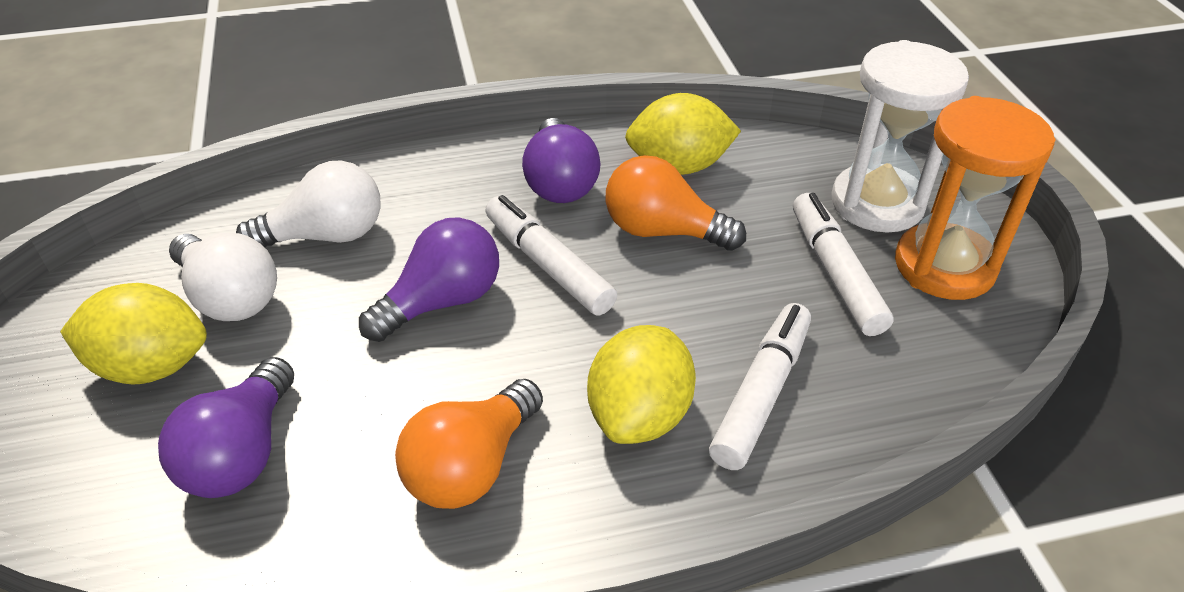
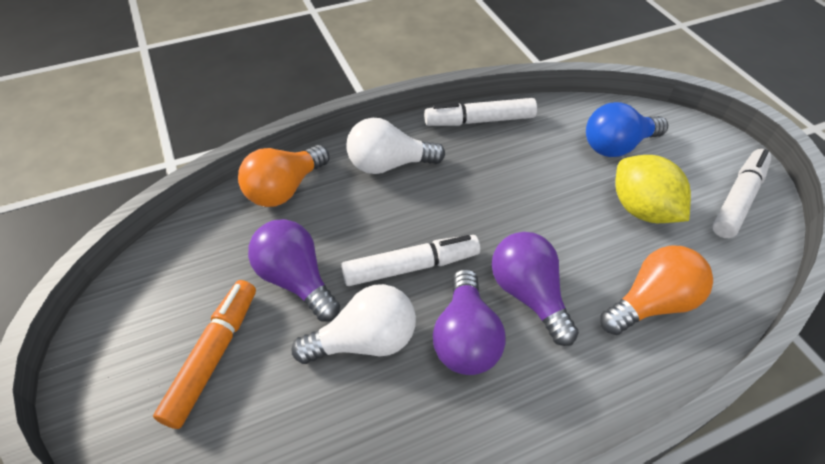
blue light bulb: 0 -> 1
orange hourglass: 1 -> 0
orange marker: 0 -> 1
white hourglass: 1 -> 0
yellow lemon: 3 -> 1

